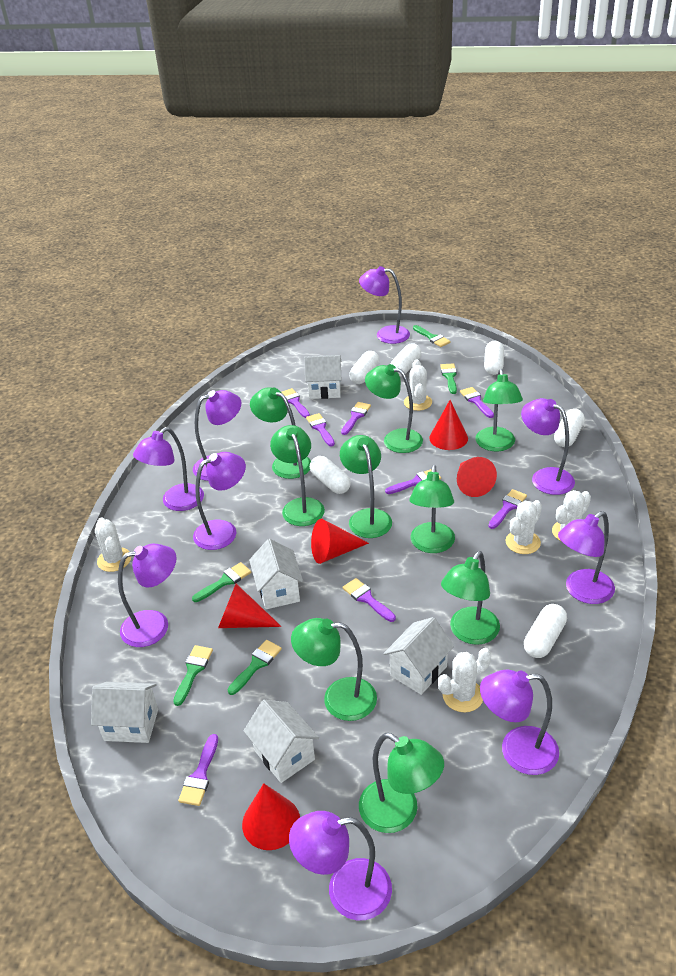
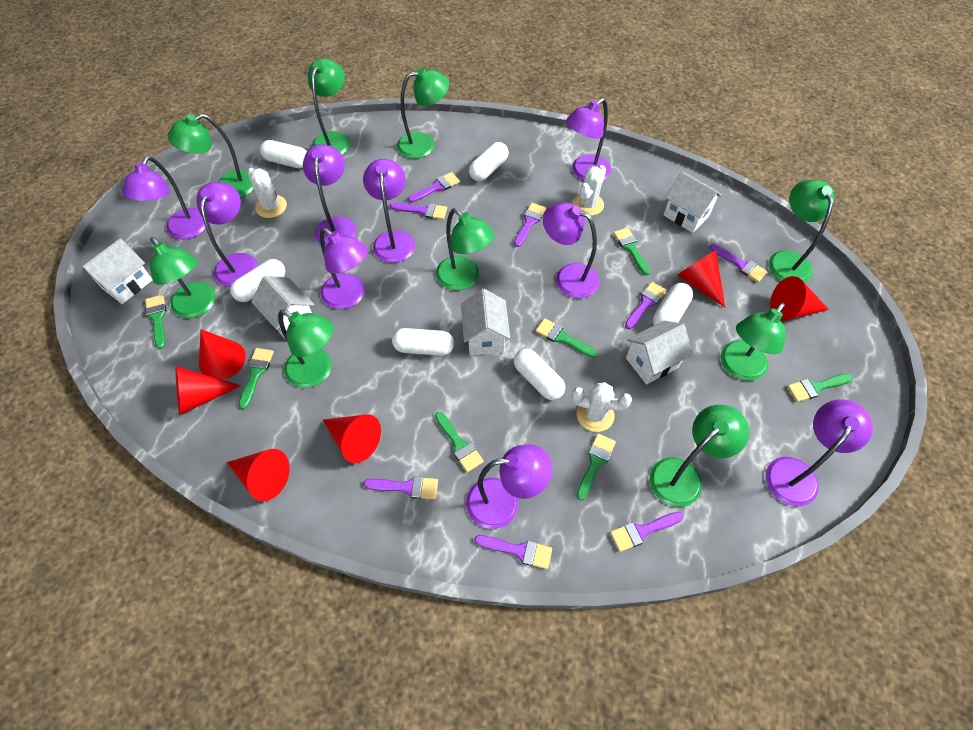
green brush: 5 -> 7
red cone: 5 -> 6
white cactus: 5 -> 3

